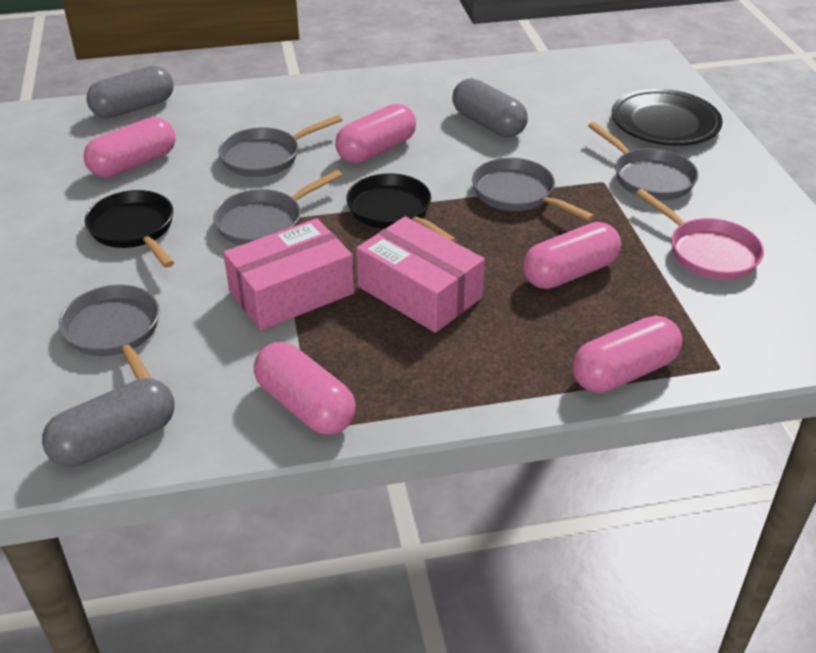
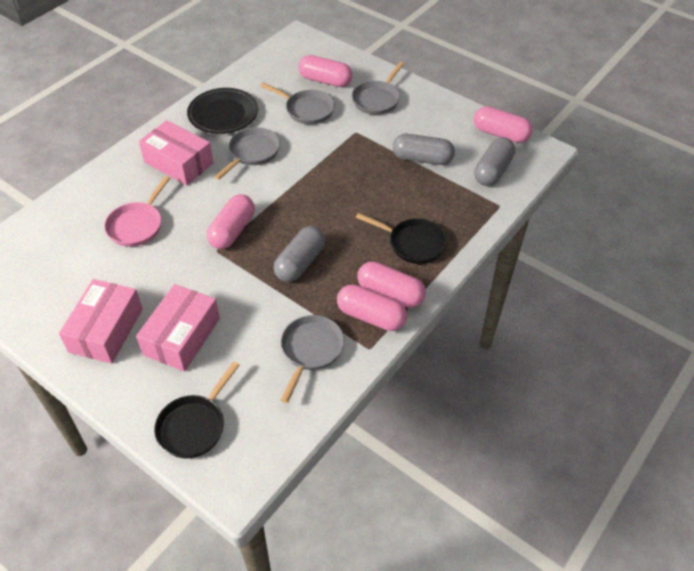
grey pan: 5 -> 4
pink box: 2 -> 3

